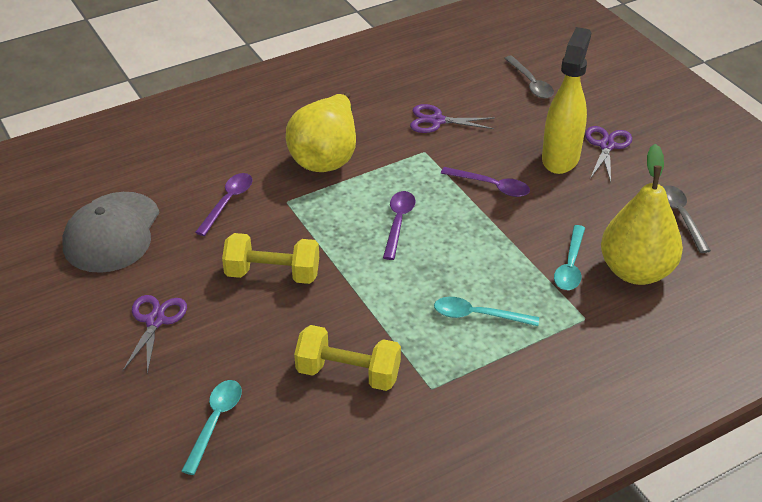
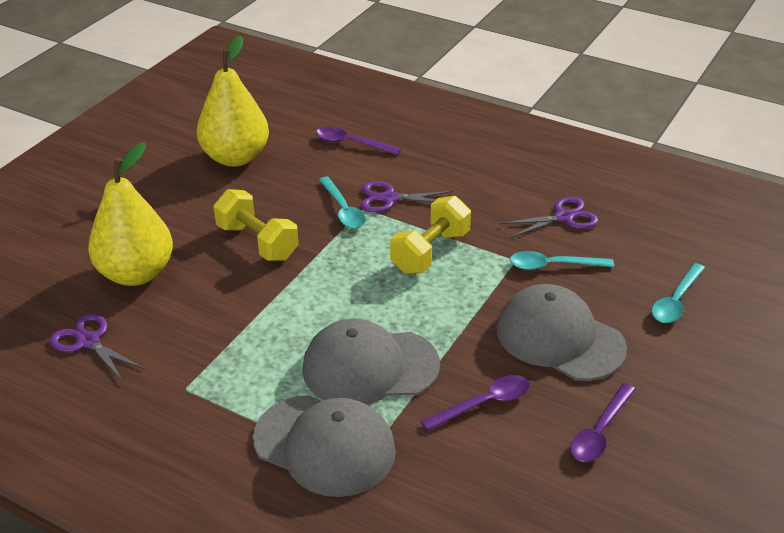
grey cap: 1 -> 3
grey spoon: 2 -> 0
yellow spray bottle: 1 -> 0

